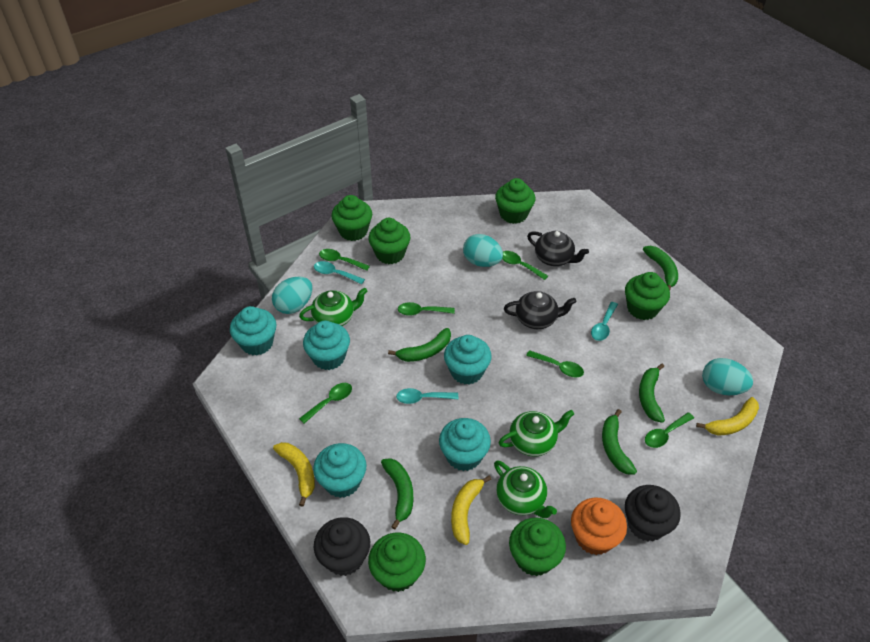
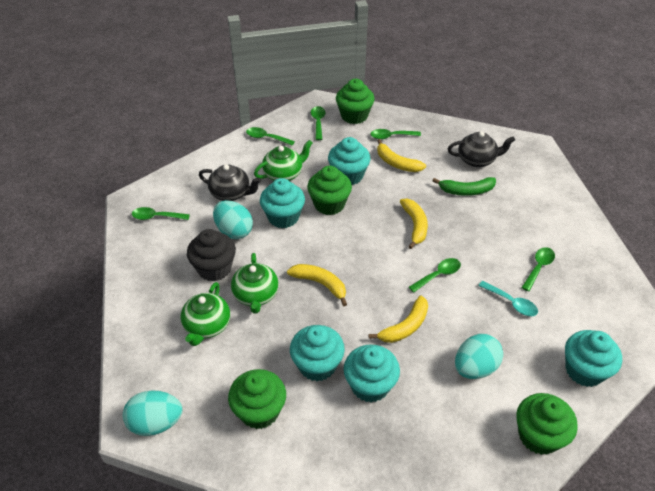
black cupcake: 2 -> 1
green banana: 5 -> 1
green cupcake: 6 -> 4
orange cupcake: 1 -> 0
turquoise spoon: 3 -> 1
yellow banana: 3 -> 4

